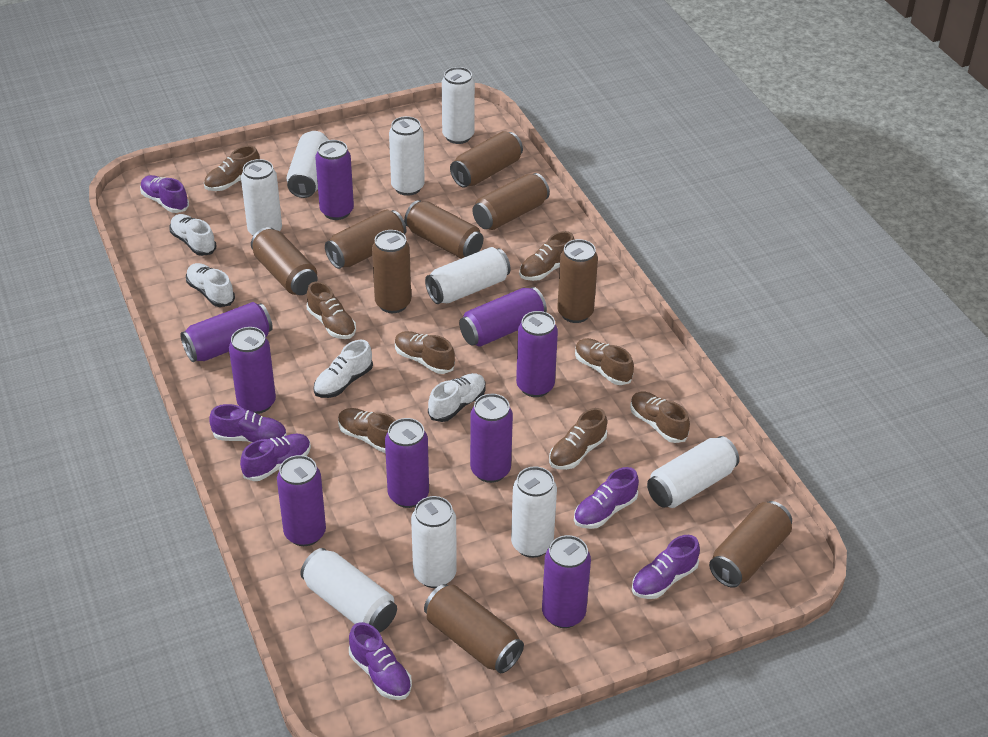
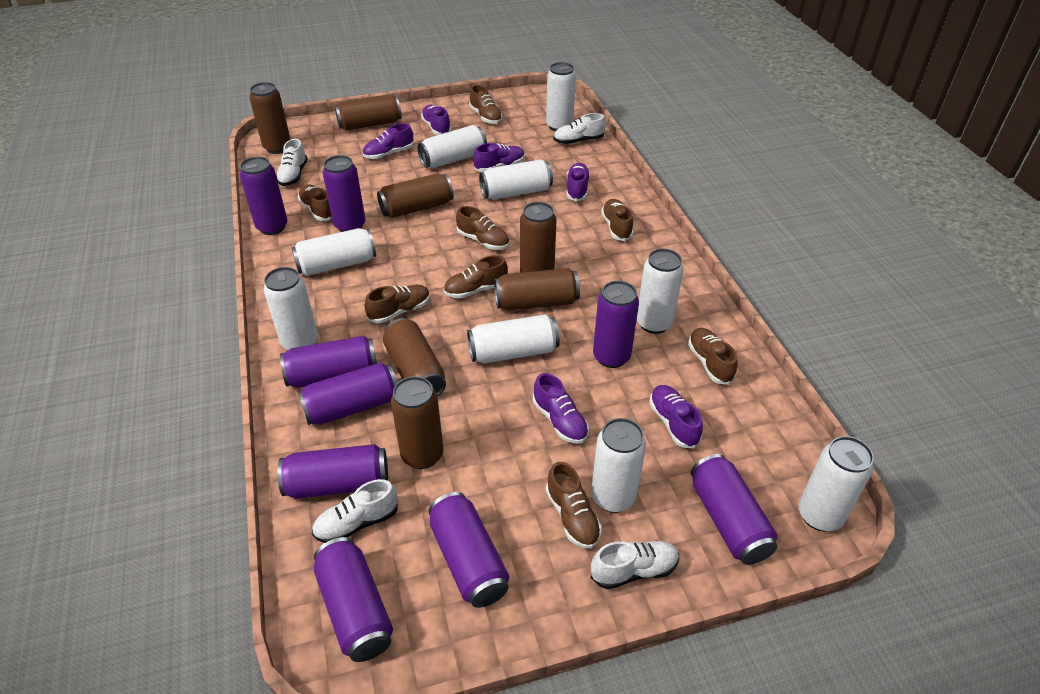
brown can: 9 -> 7

